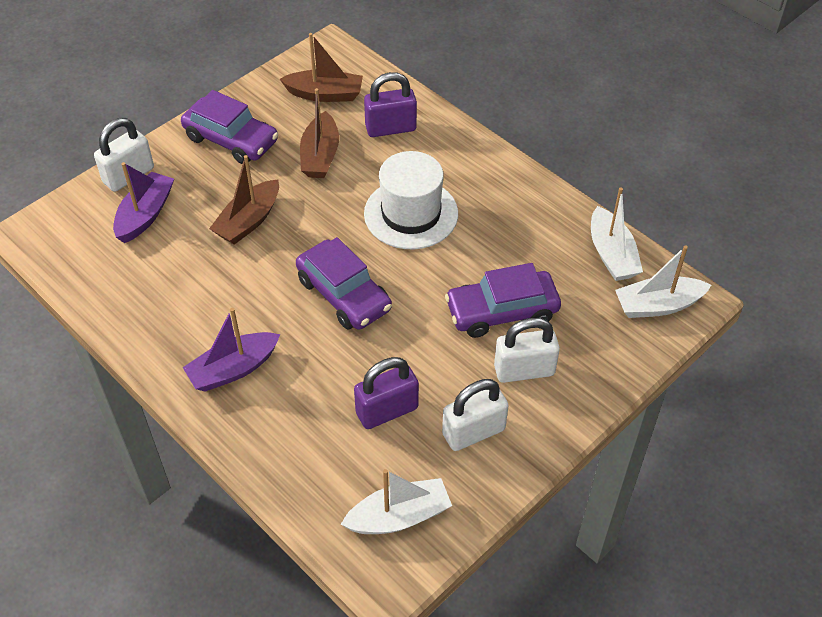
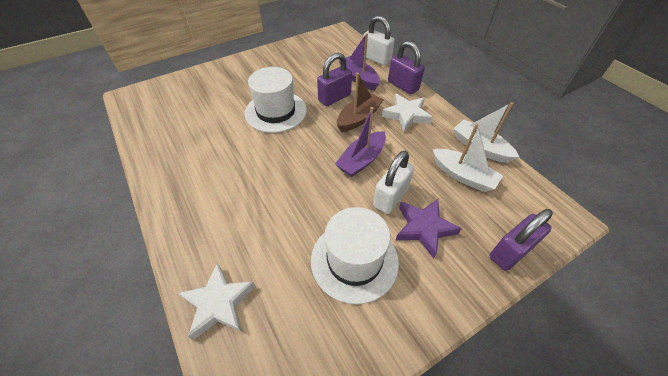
brown boat: 3 -> 1
purple car: 3 -> 0
purple padlock: 2 -> 3
purple star: 0 -> 1
white boat: 3 -> 2
white hat: 1 -> 2
white padlock: 3 -> 2
white star: 0 -> 2

